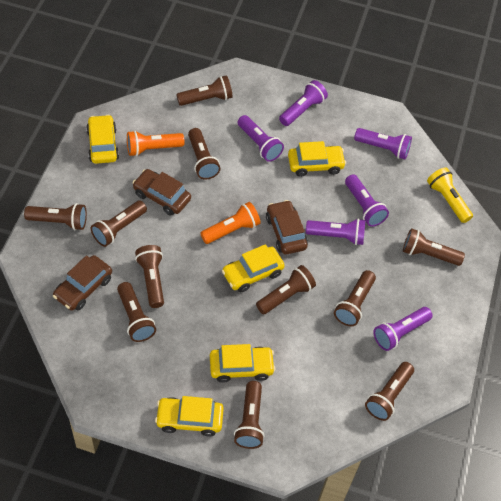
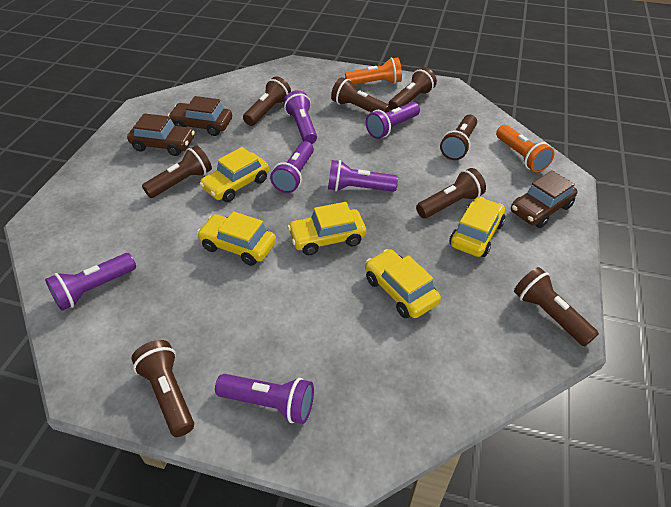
brown flashlight: 11 -> 8
yellow flashlight: 1 -> 0

